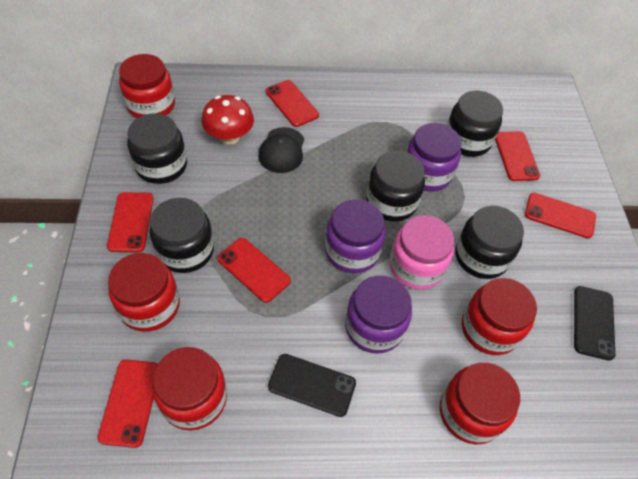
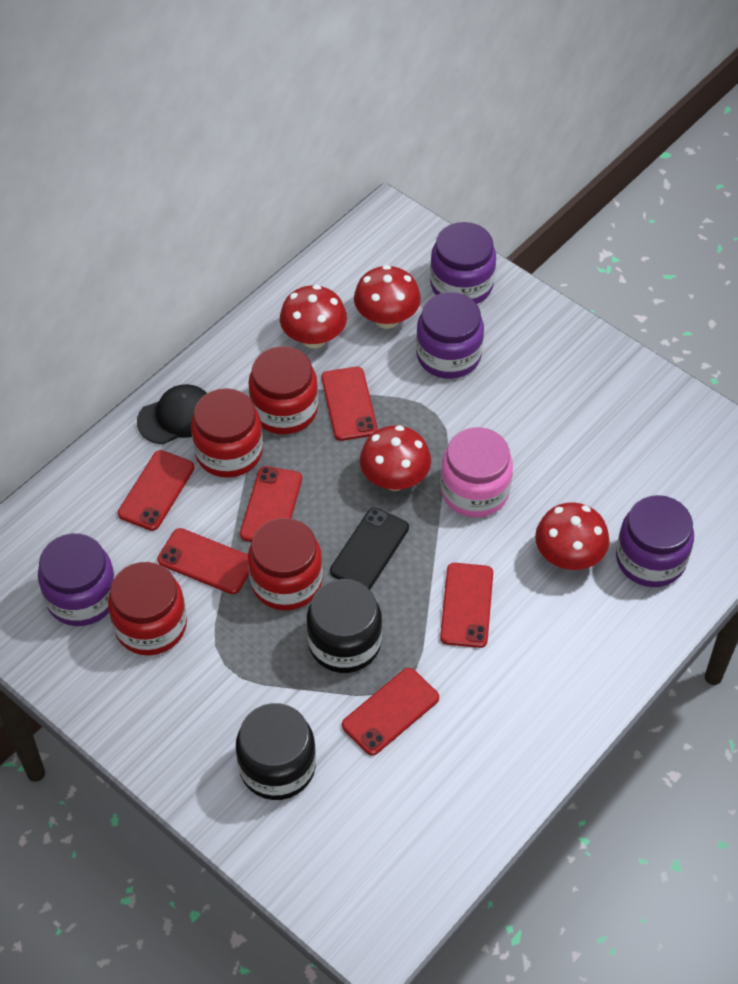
black jar: 5 -> 2
black phone: 2 -> 1
purple jar: 3 -> 4
red jar: 5 -> 4
red mushroom: 1 -> 4

